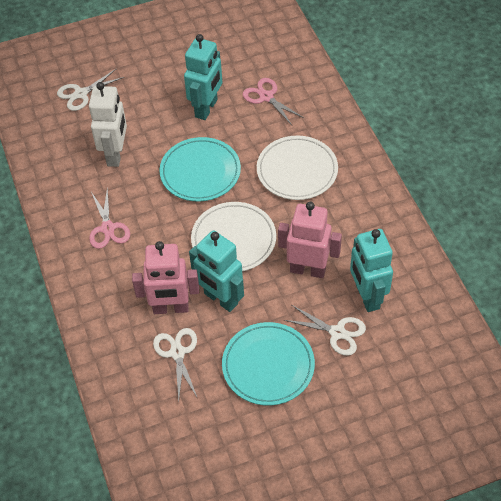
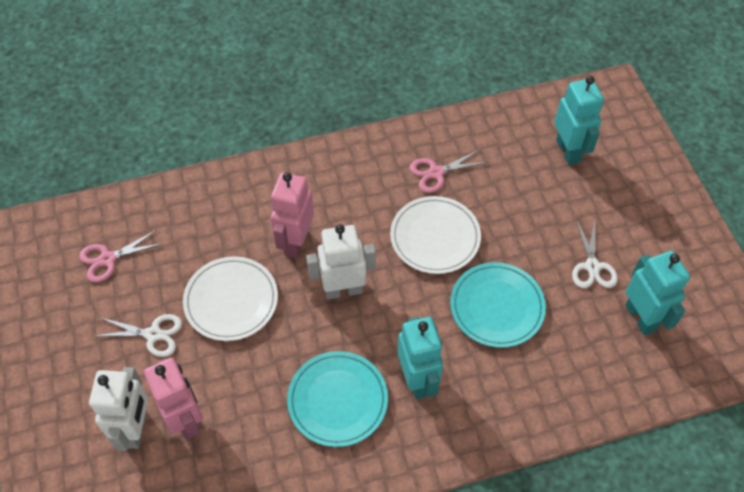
white robot: 1 -> 2
white scissors: 3 -> 2

